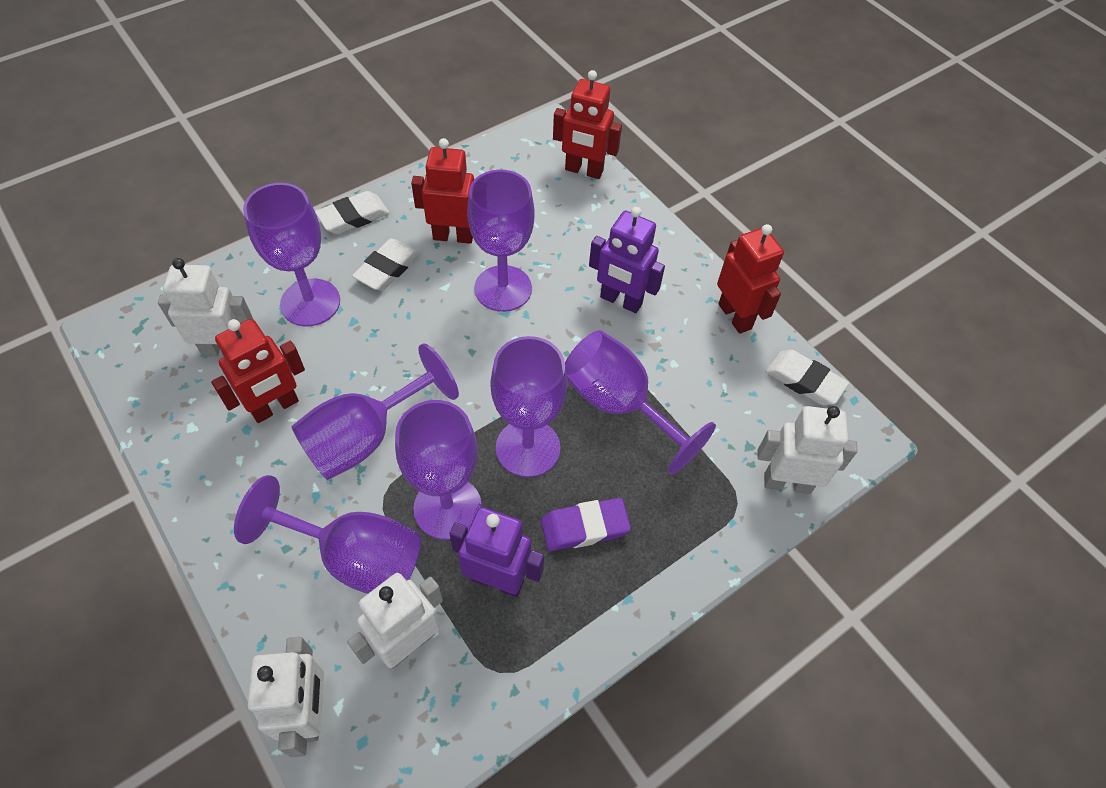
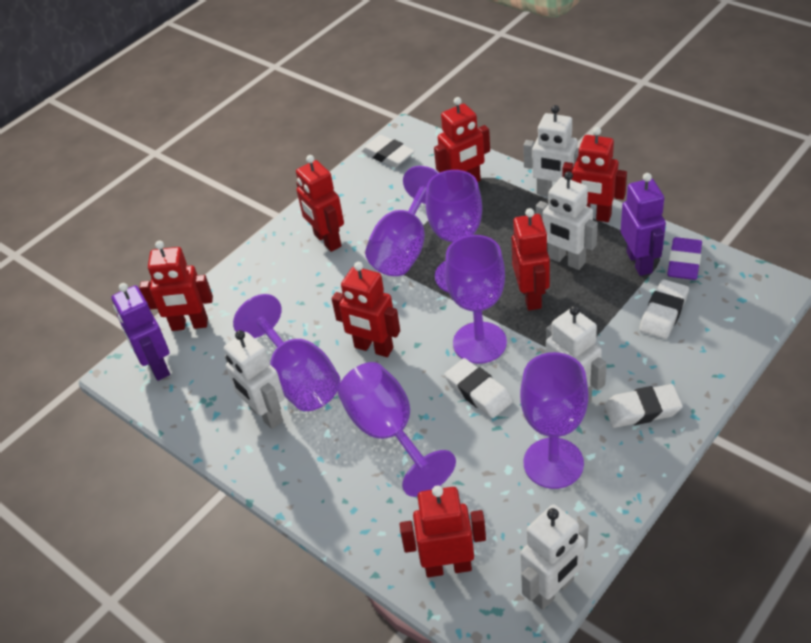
purple goblet: 7 -> 6
red robot: 4 -> 7
white eraser: 3 -> 4
white robot: 4 -> 5

